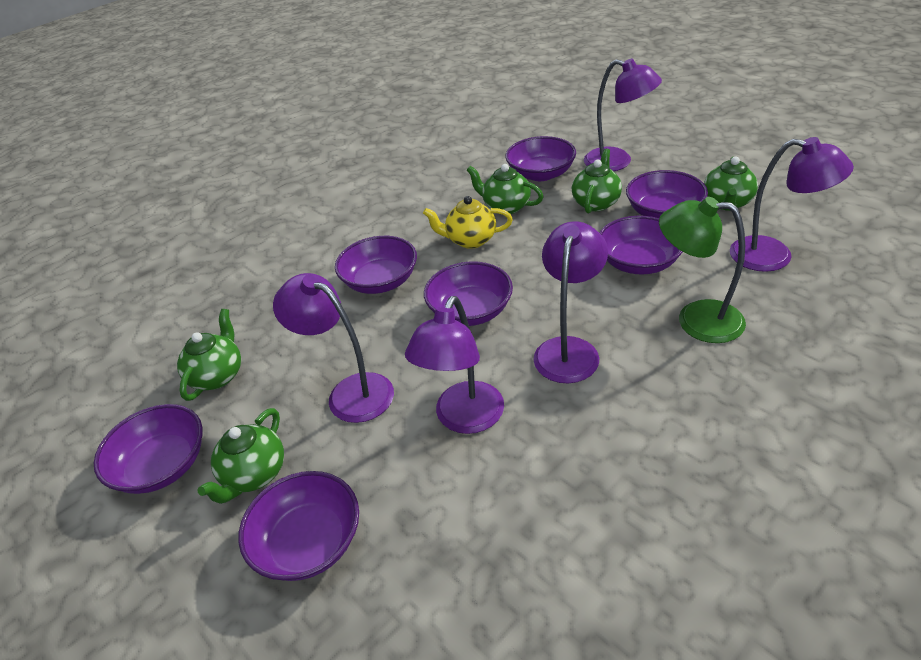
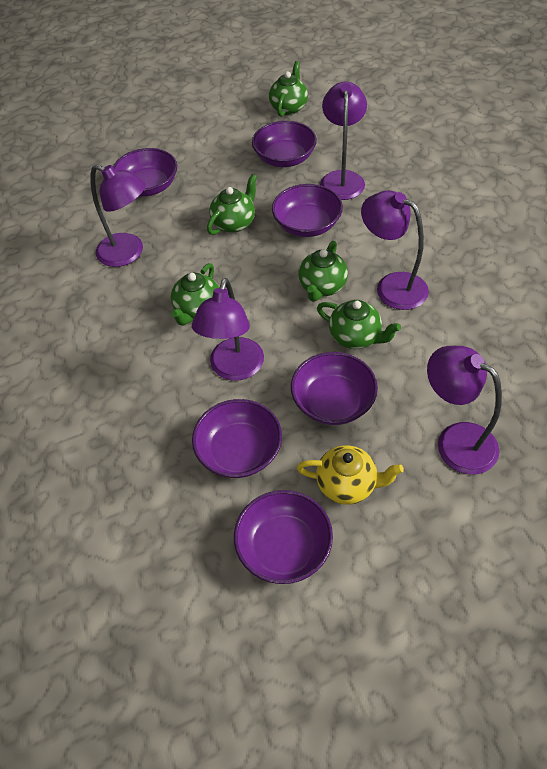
green lamp: 1 -> 0
purple bowl: 7 -> 6

